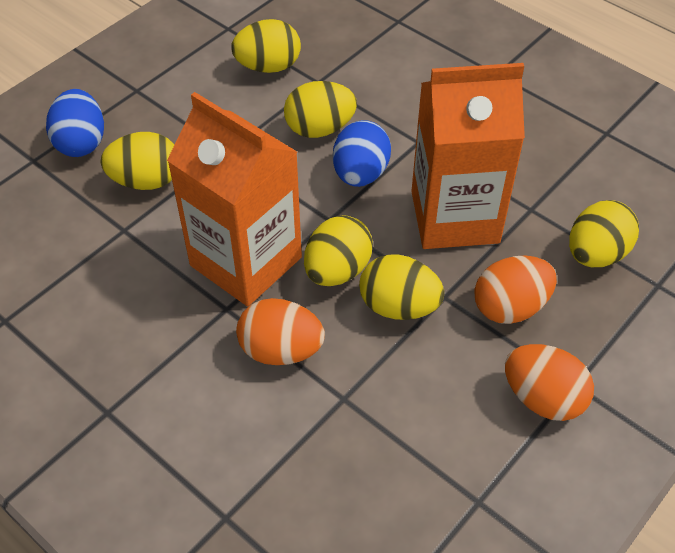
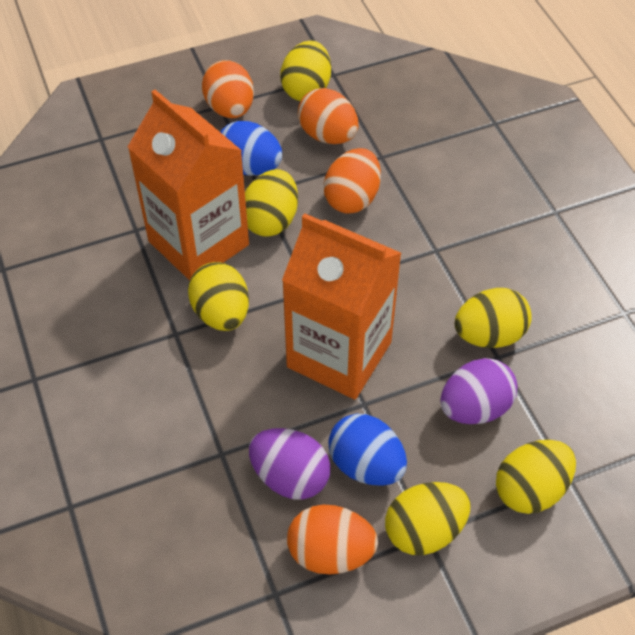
orange egg: 3 -> 4
purple egg: 0 -> 2

